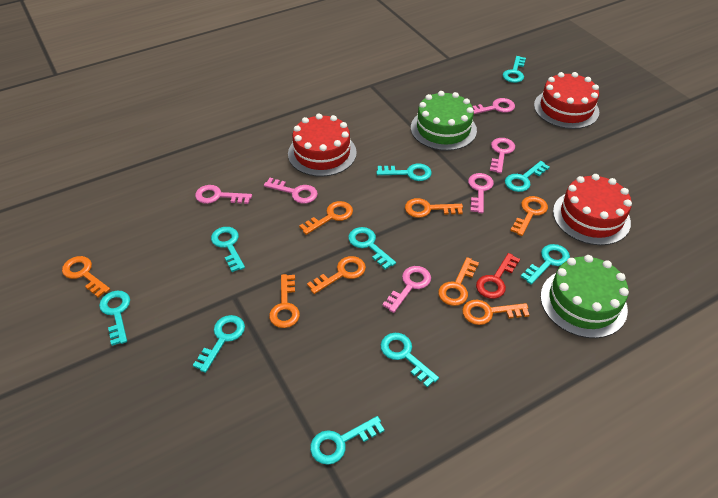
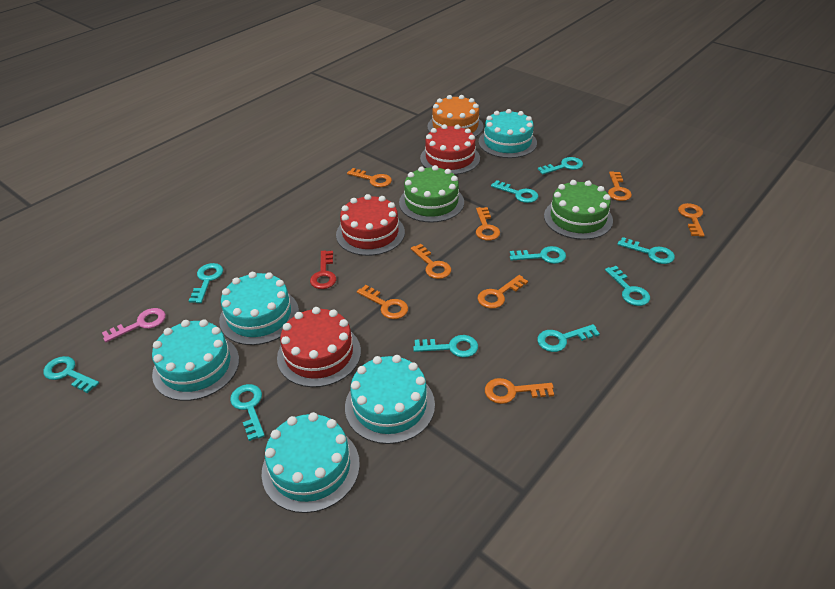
orange cake: 0 -> 1
pink key: 6 -> 1
turquoise cake: 0 -> 5

